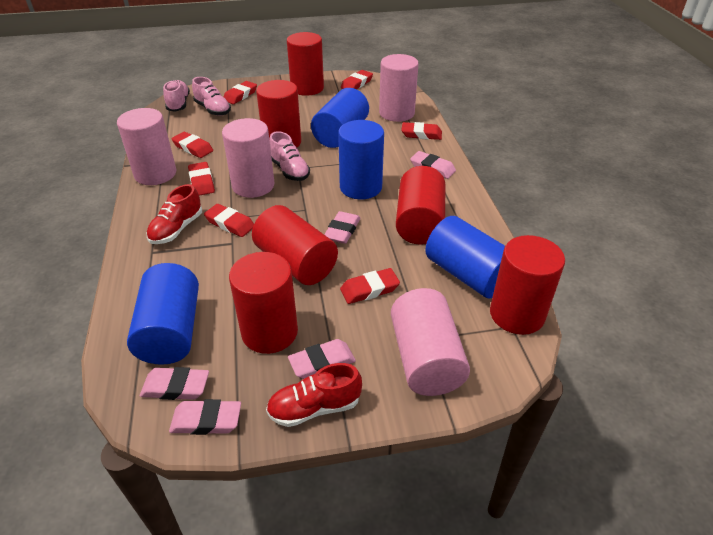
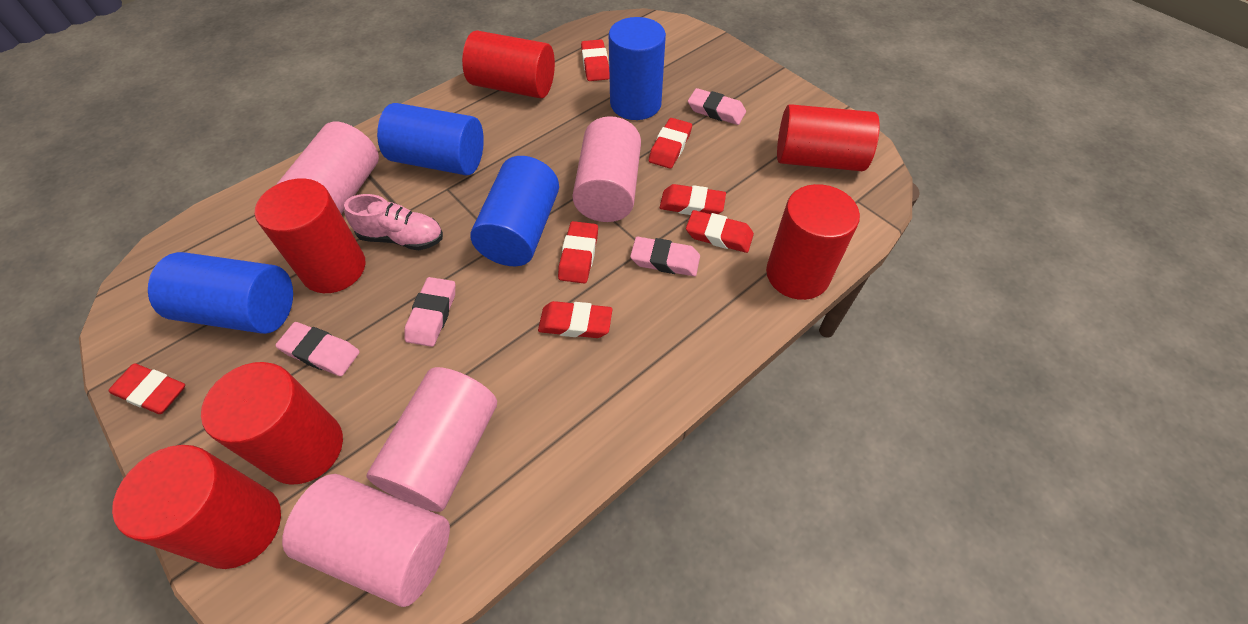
pink eraser: 5 -> 4
pink shoe: 3 -> 1
red shoe: 2 -> 0

